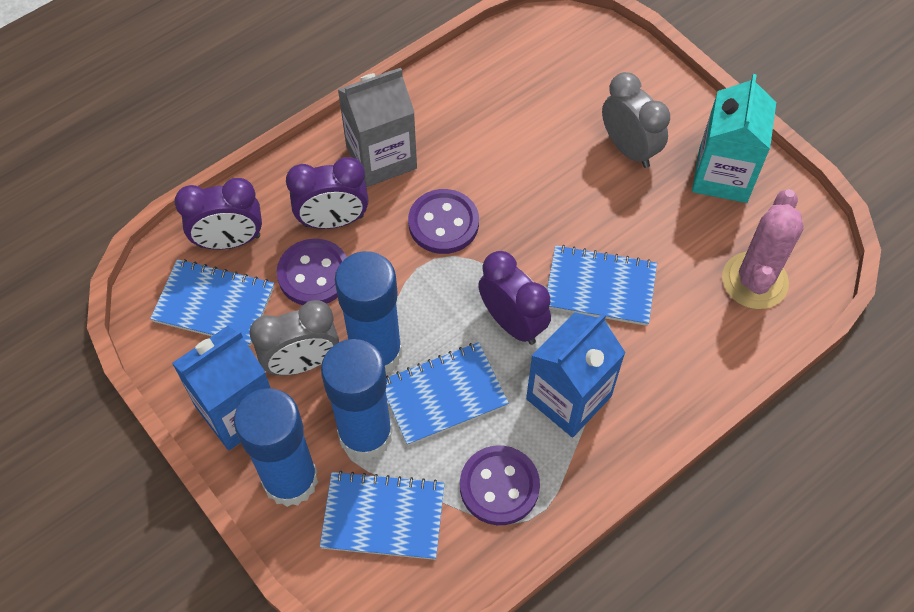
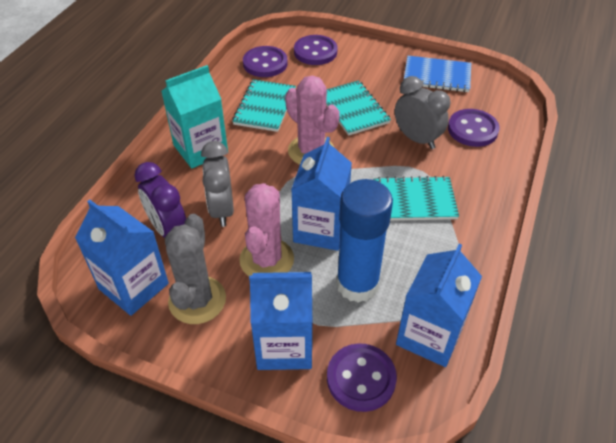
blue carton: 2 -> 4
blue glue stick: 3 -> 1
blue notebook: 4 -> 1
grey cactus: 0 -> 1
grey carton: 1 -> 0
pink cactus: 1 -> 2
purple button: 3 -> 4
purple clock: 3 -> 1
turquoise notebook: 0 -> 3

